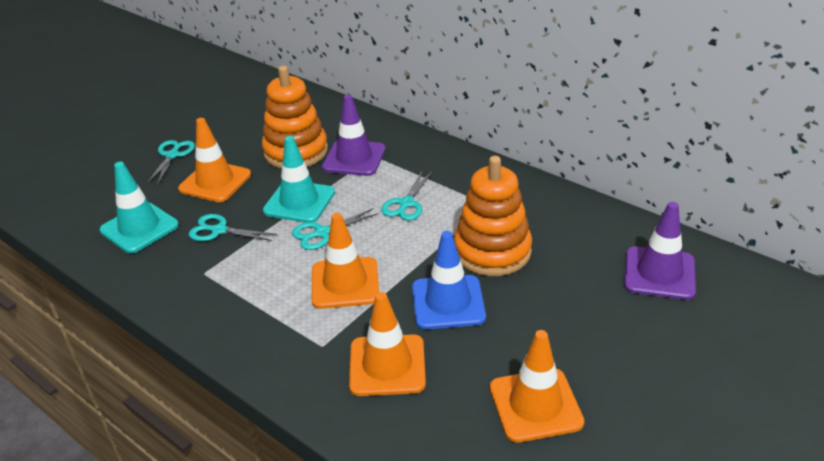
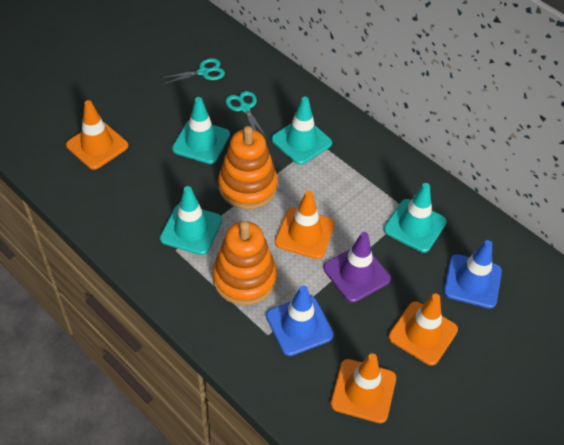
blue traffic cone: 1 -> 2
purple traffic cone: 2 -> 1
turquoise scissors: 4 -> 2
turquoise traffic cone: 2 -> 4

